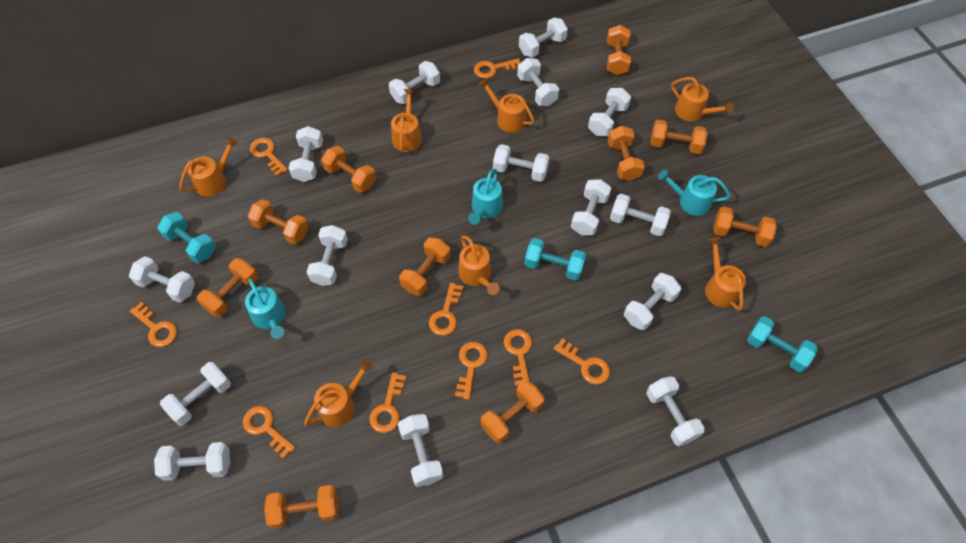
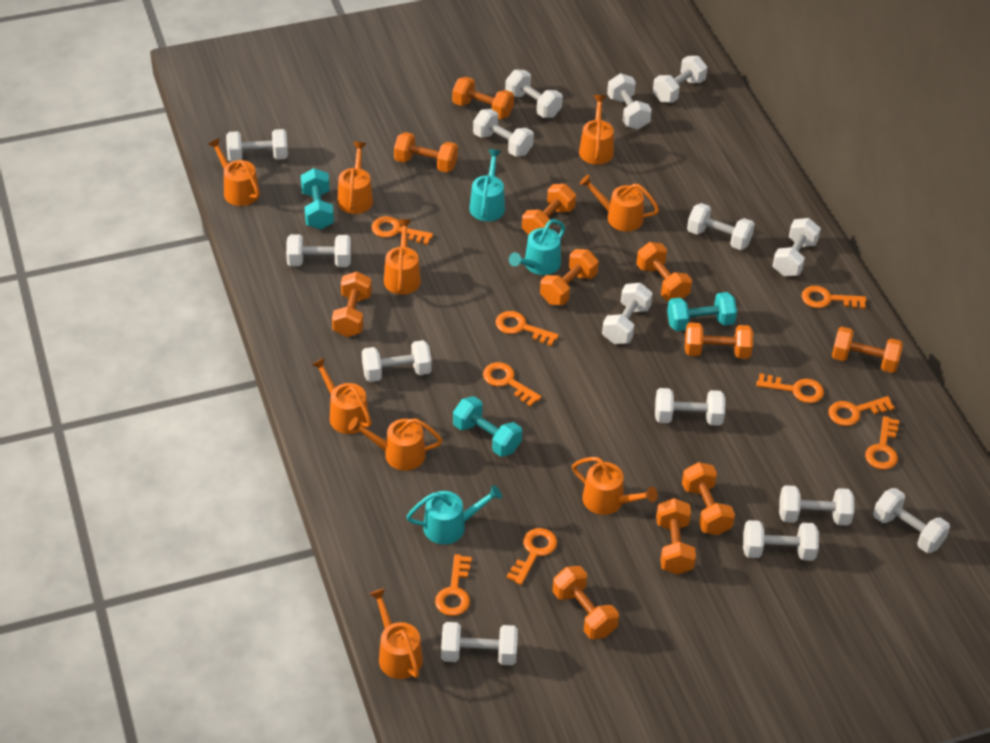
orange dumbbell: 10 -> 11
orange watering can: 7 -> 9

